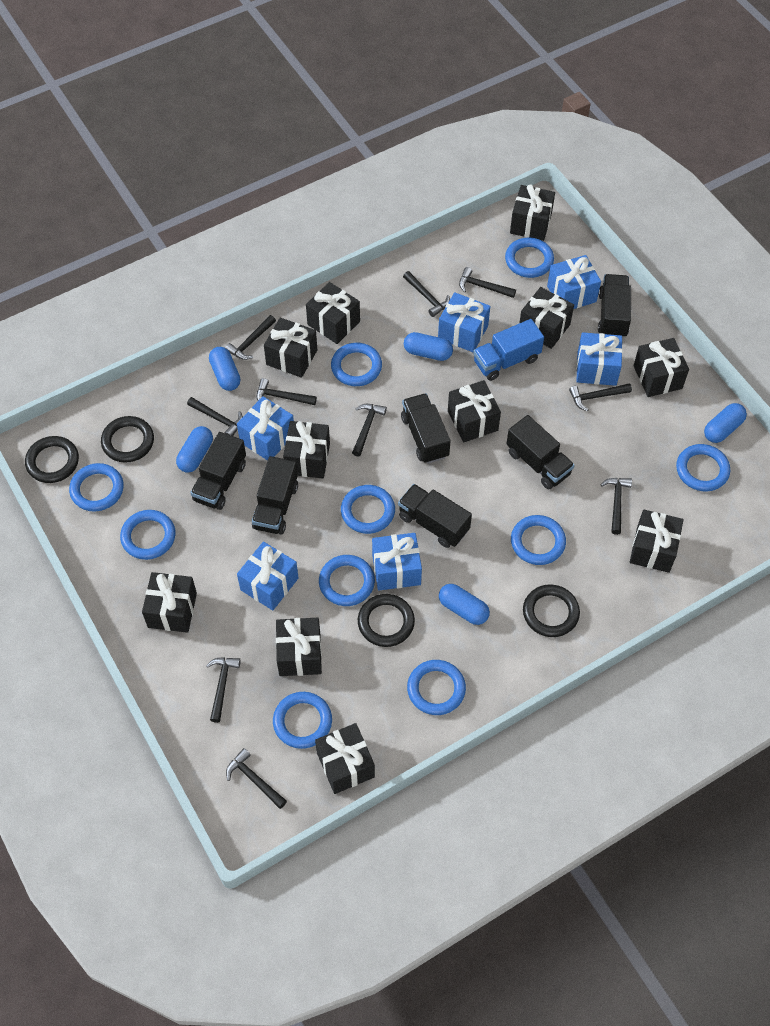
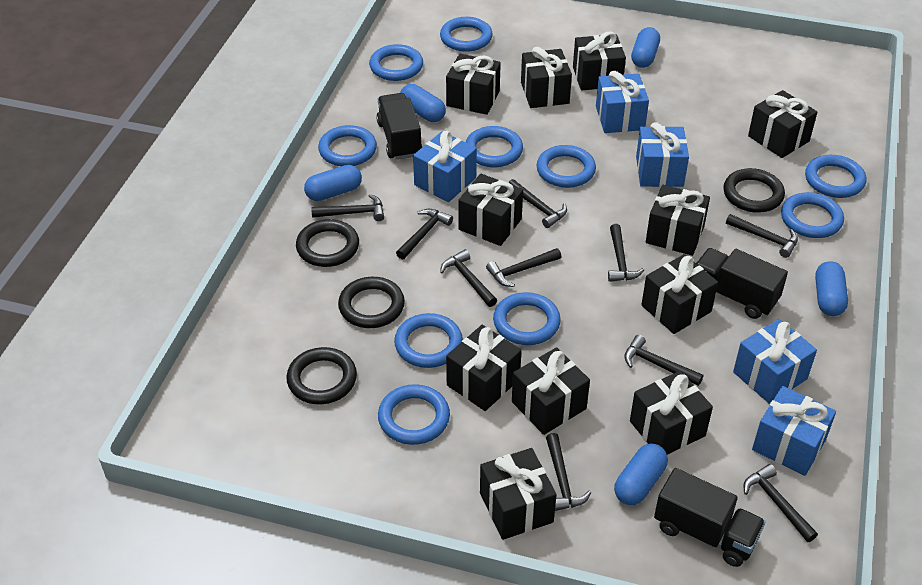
black truck: 6 -> 3
blue gift: 6 -> 5
blue truck: 1 -> 0

